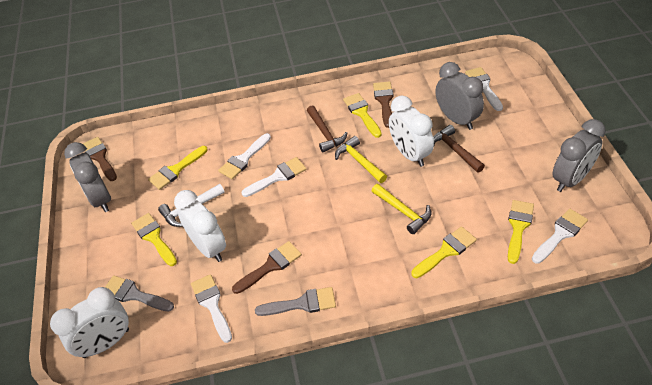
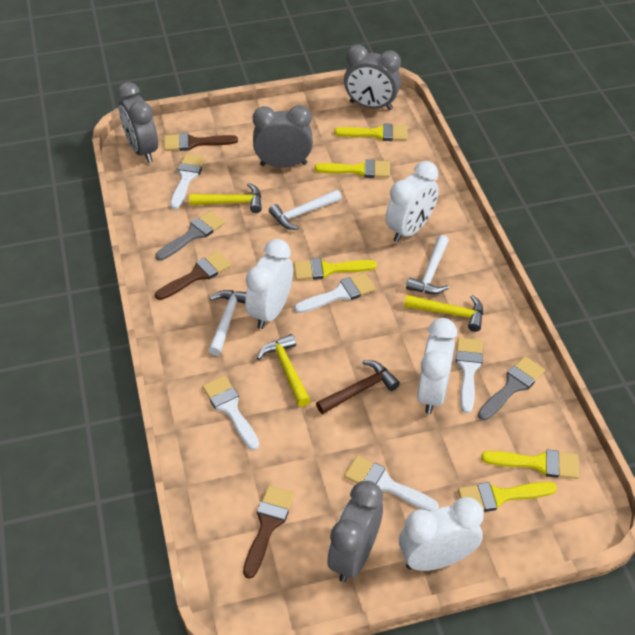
brown hammer: 2 -> 1
grey clock: 3 -> 4
white clock: 3 -> 4
white hammer: 1 -> 3
yellow hammer: 2 -> 3

